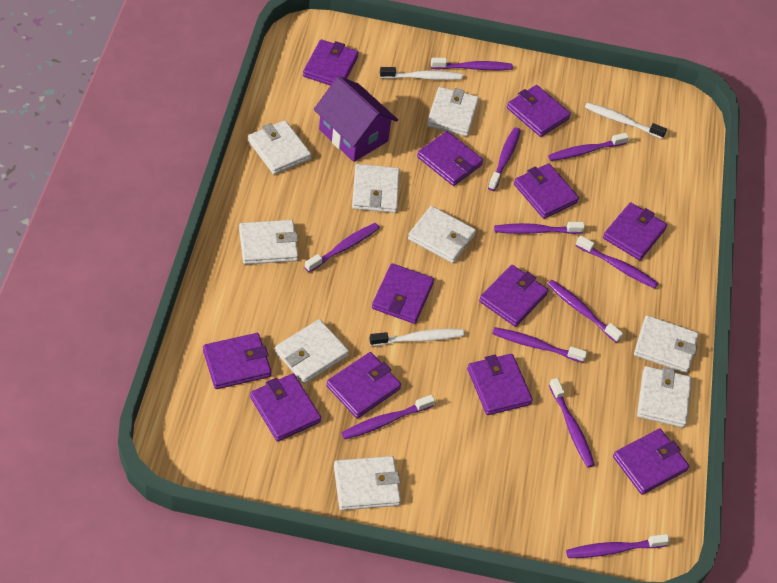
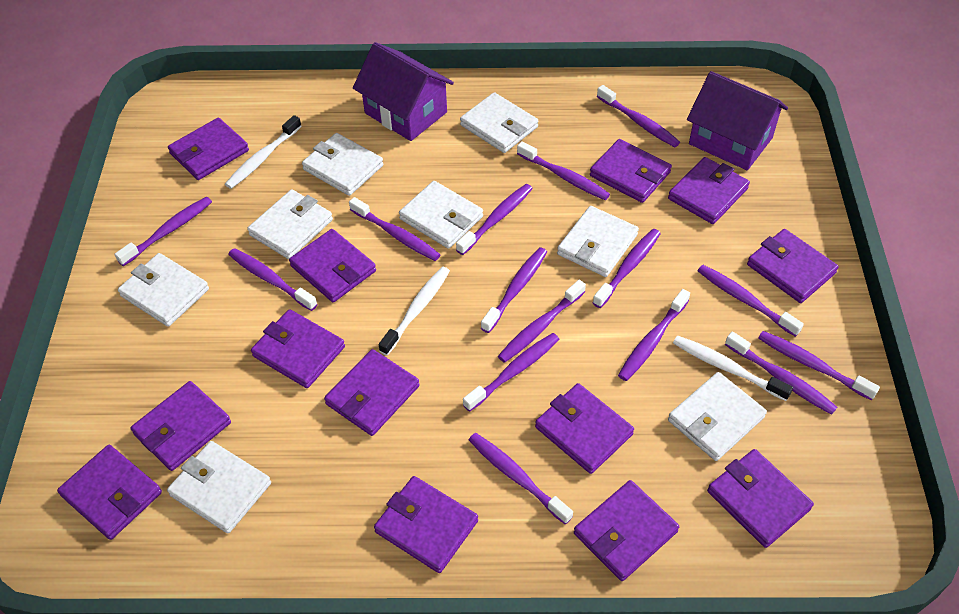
purple house: 1 -> 2
purple toothbrush: 11 -> 15
purple wallet: 12 -> 13
white wallet: 9 -> 8

